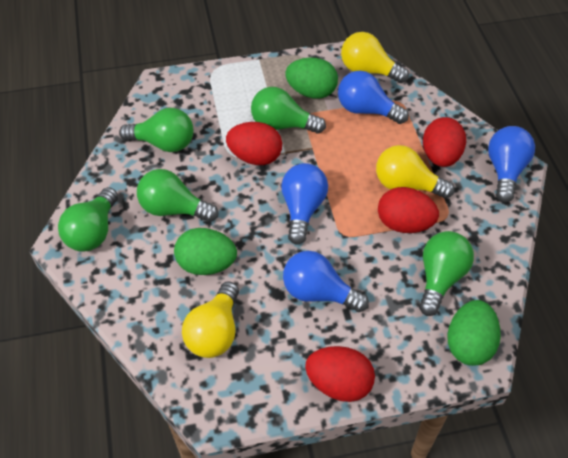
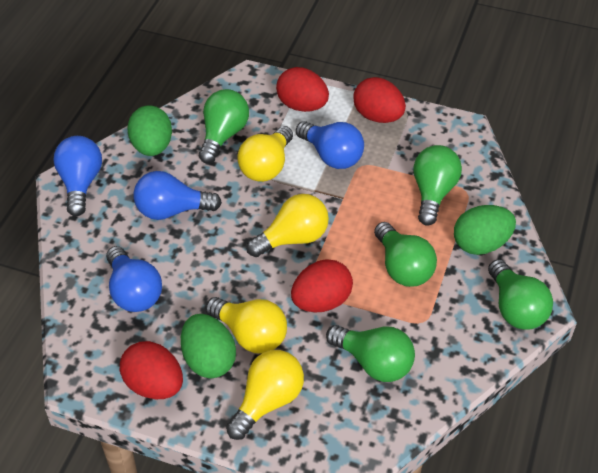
yellow light bulb: 3 -> 4

